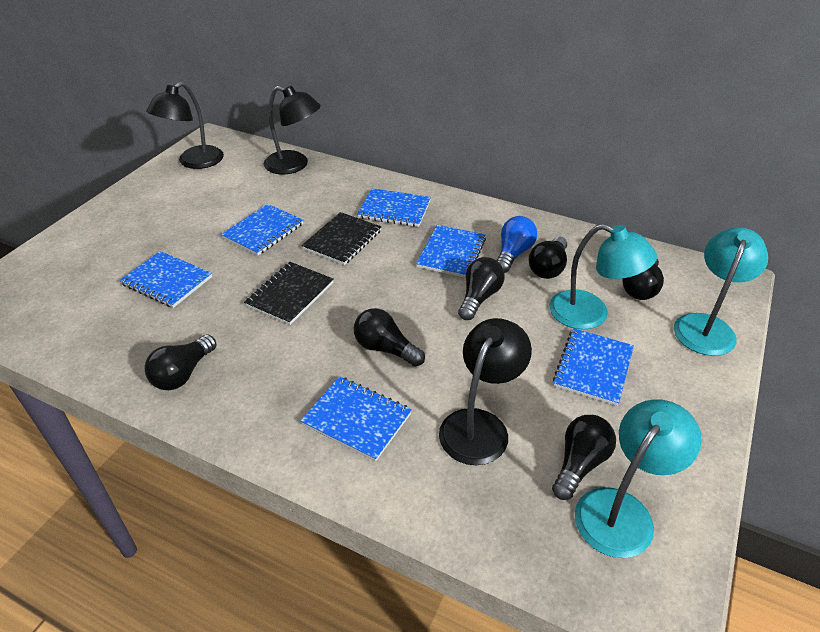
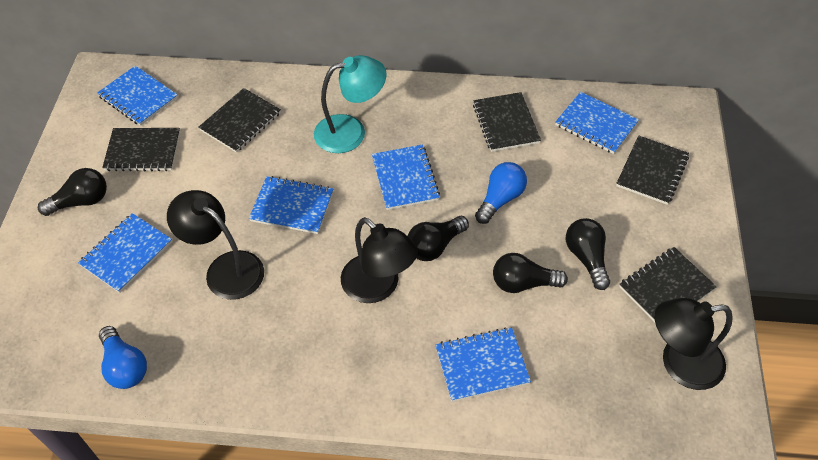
black light bulb: 6 -> 4
black notebook: 2 -> 5
blue light bulb: 1 -> 2
turquoise lamp: 3 -> 1

